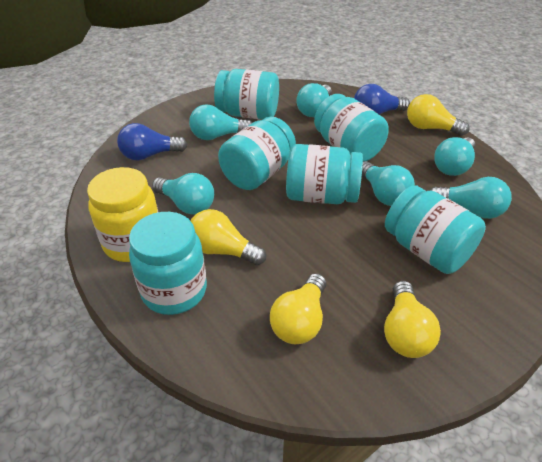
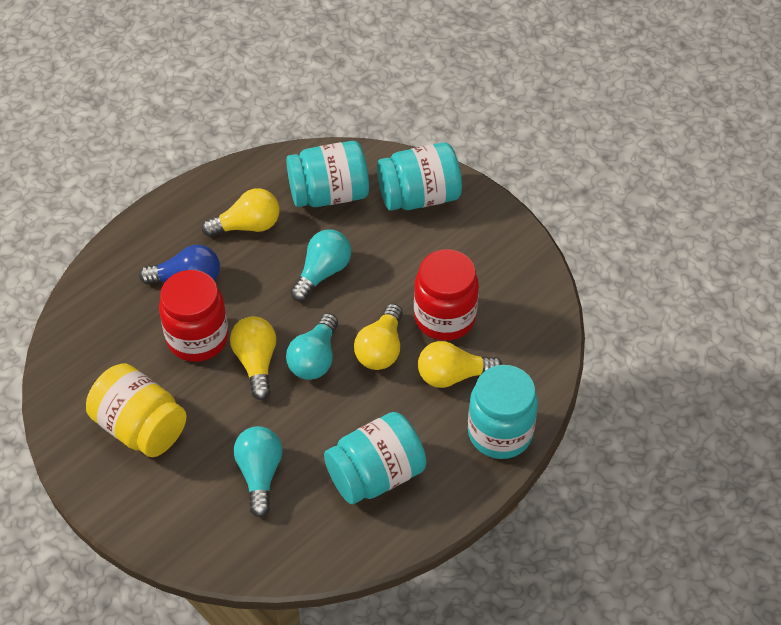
blue light bulb: 2 -> 1
red jar: 0 -> 2
turquoise jar: 6 -> 4
turquoise light bulb: 6 -> 3

